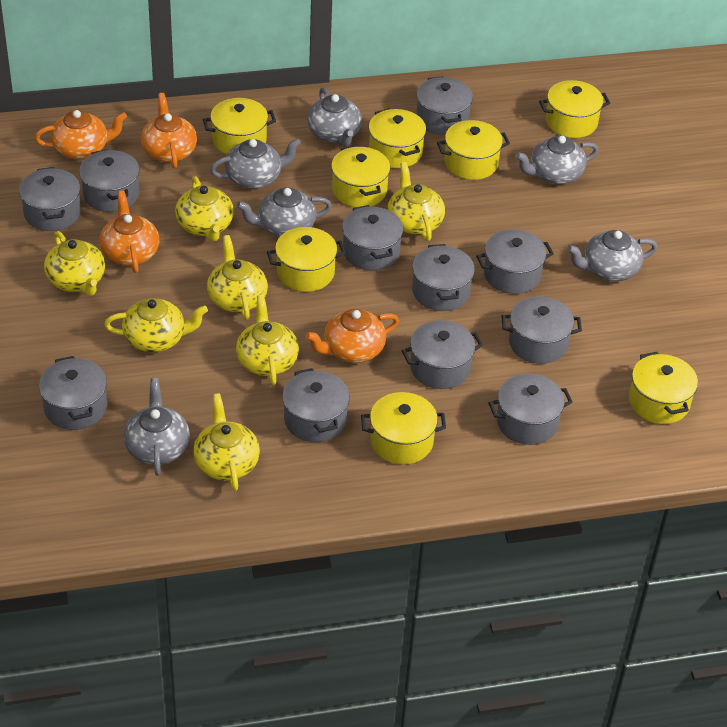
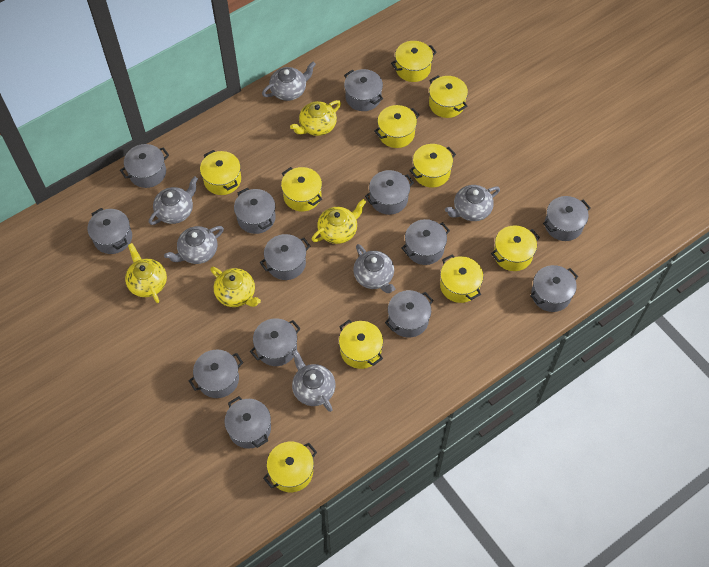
grey pot: 11 -> 13
orange teapot: 4 -> 0
yellow pot: 8 -> 10
yellow teapot: 7 -> 4

